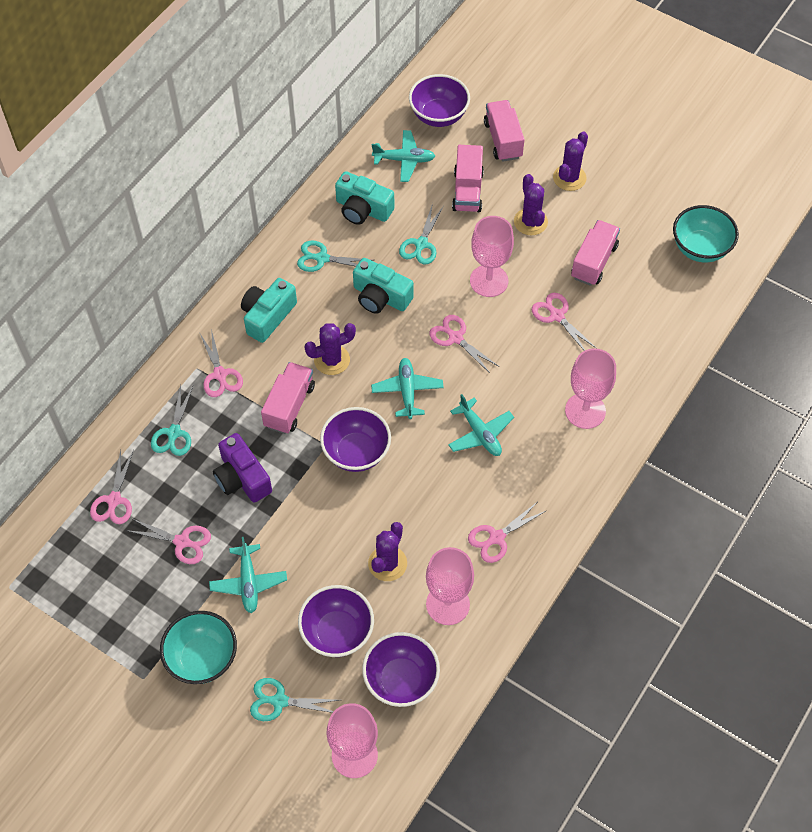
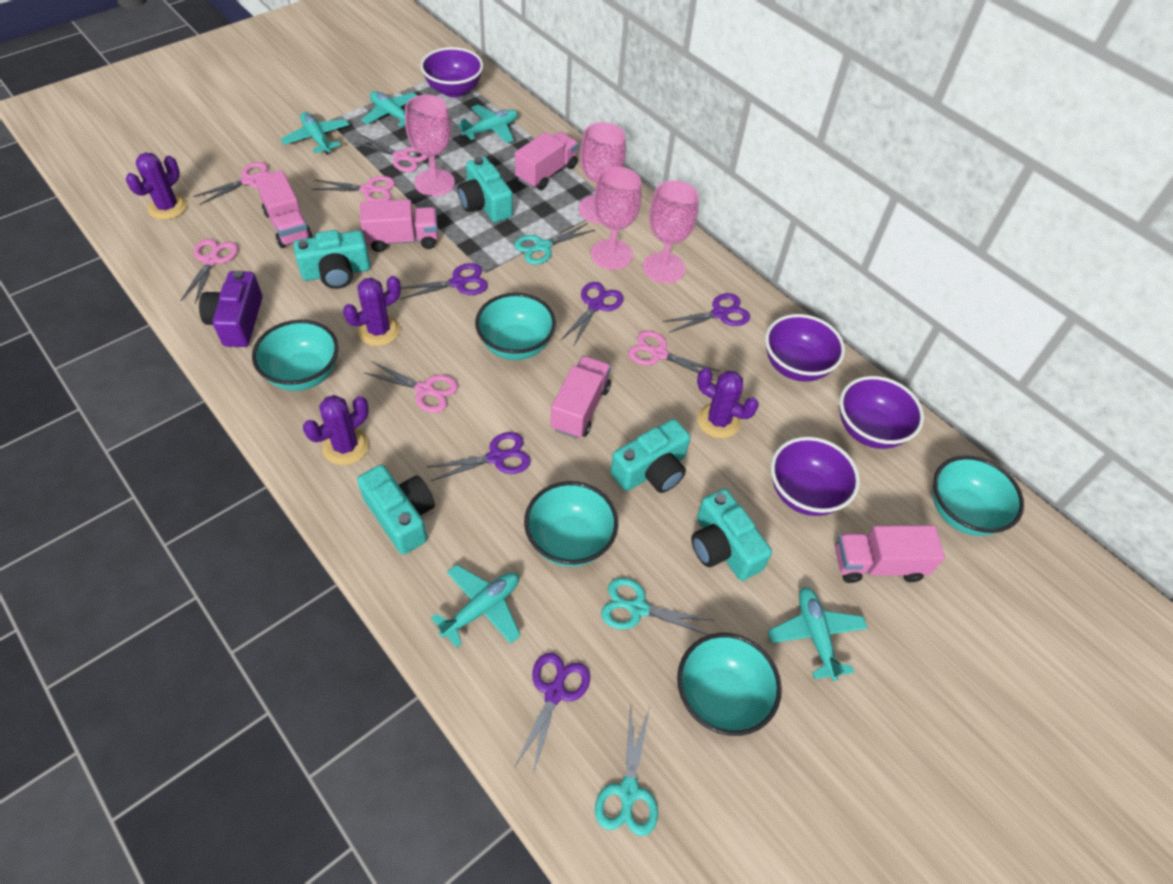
pink truck: 4 -> 5
purple scissors: 0 -> 5
turquoise bowl: 2 -> 5
turquoise camera: 3 -> 5
turquoise plane: 4 -> 5
turquoise scissors: 4 -> 3

